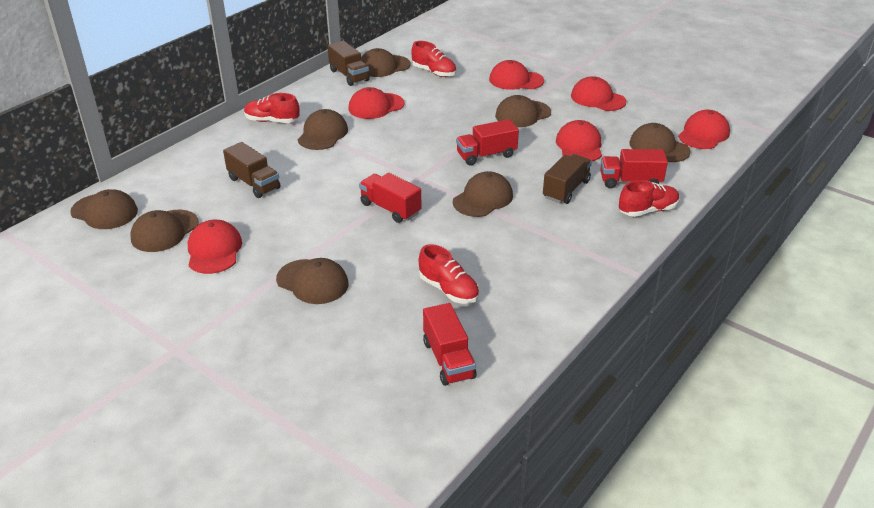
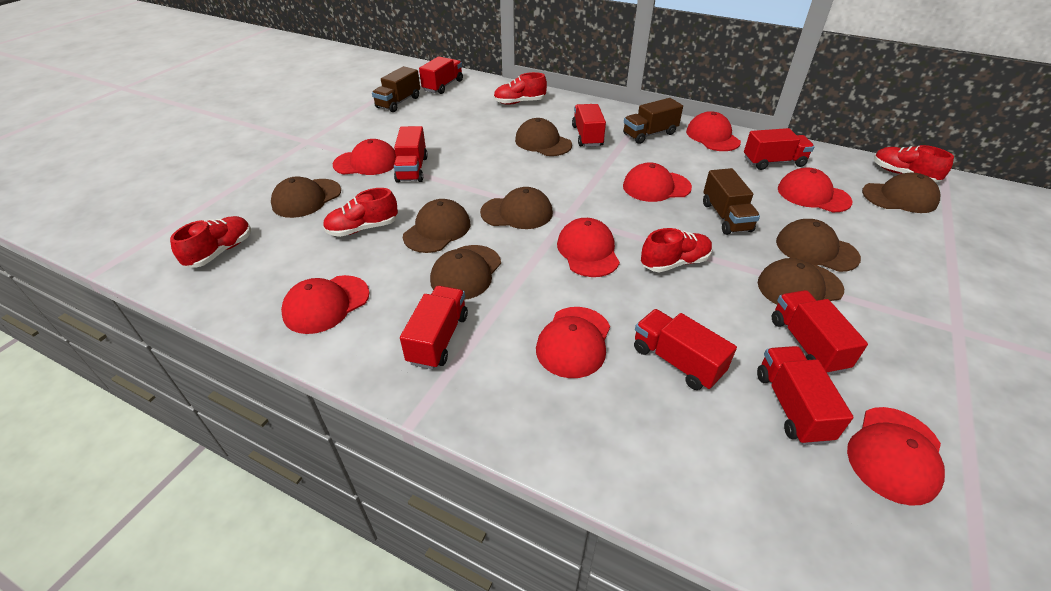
red cap: 6 -> 8
red shoe: 4 -> 5
red truck: 4 -> 8

